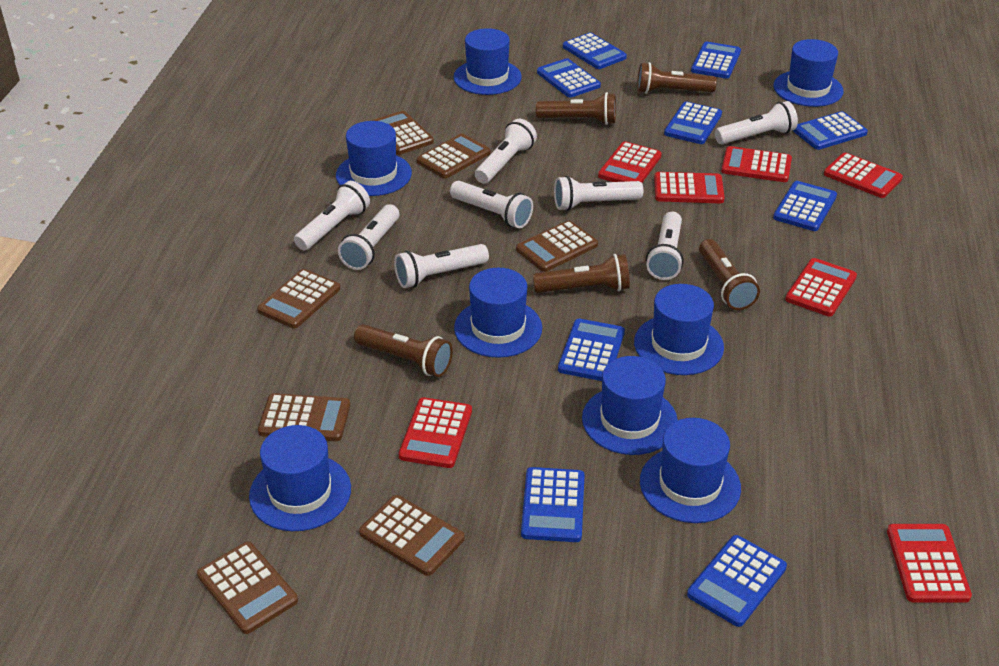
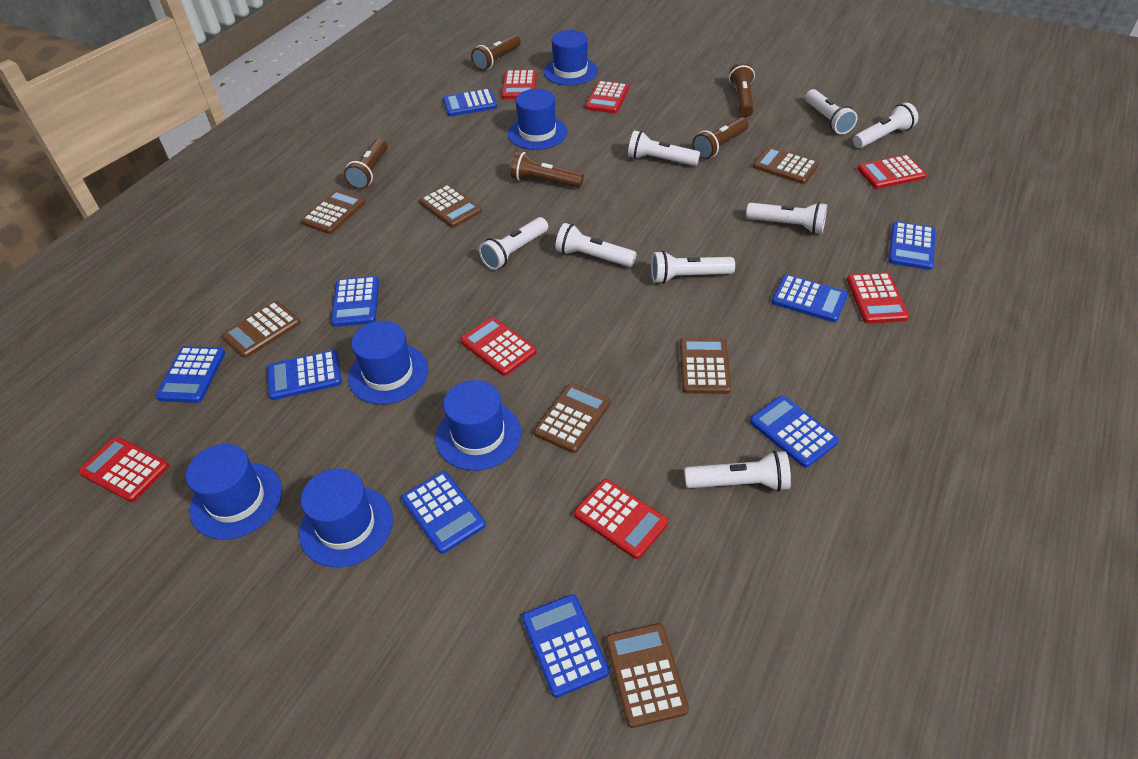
blue hat: 8 -> 6

